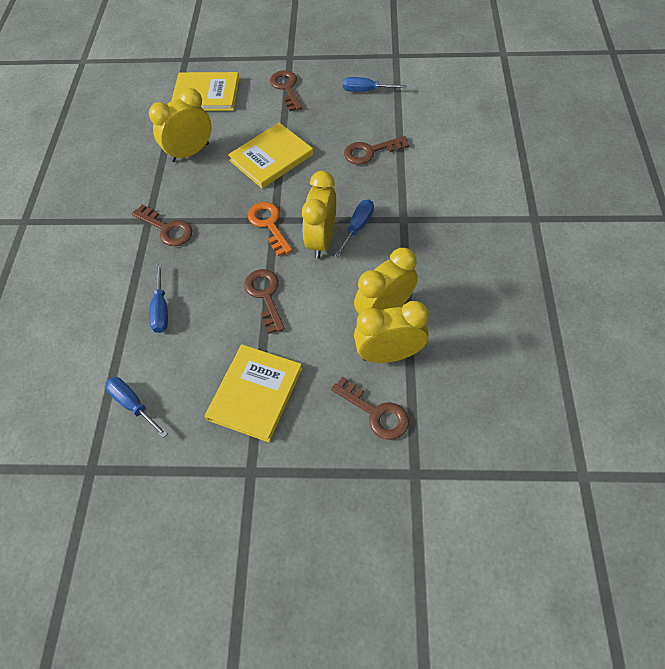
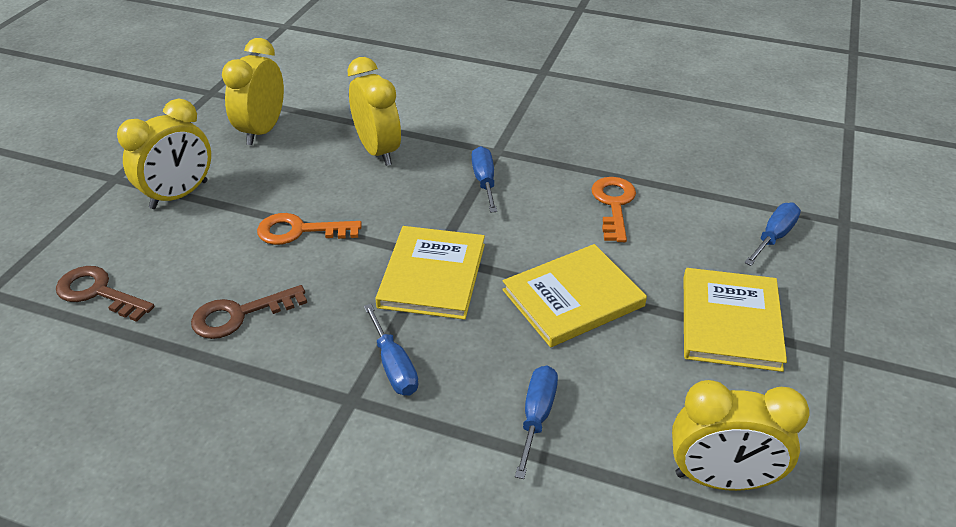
brown key: 5 -> 2
orange key: 1 -> 2

